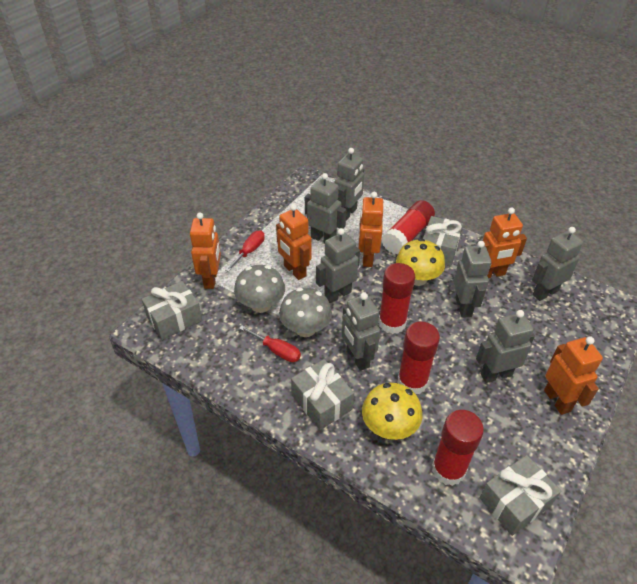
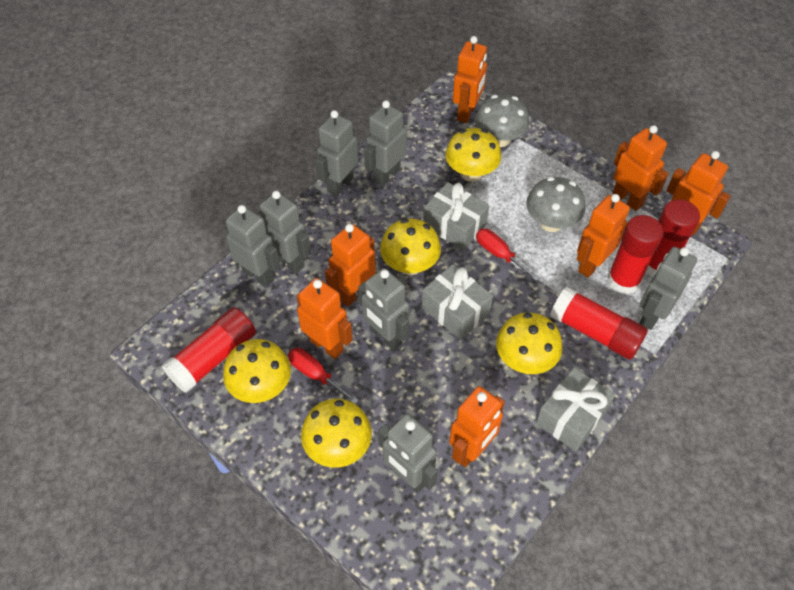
grey gift: 4 -> 3
orange robot: 5 -> 7
yellow mushroom: 2 -> 5

